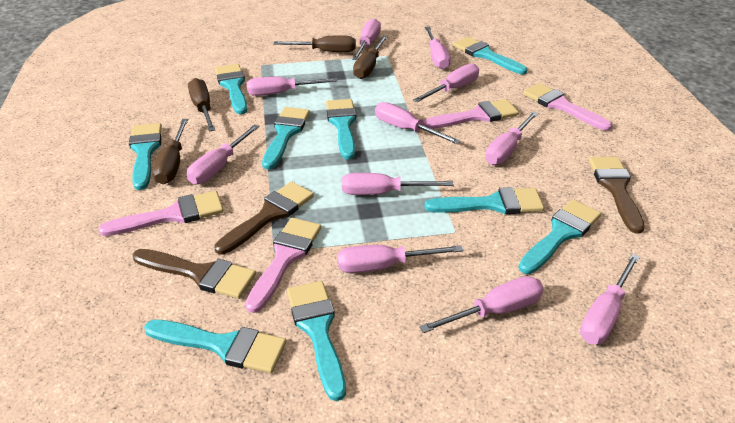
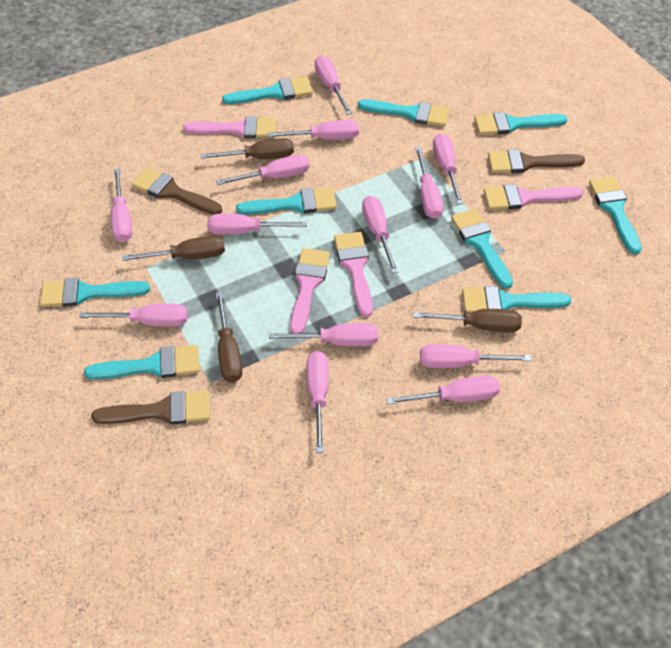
pink screwdriver: 11 -> 13

